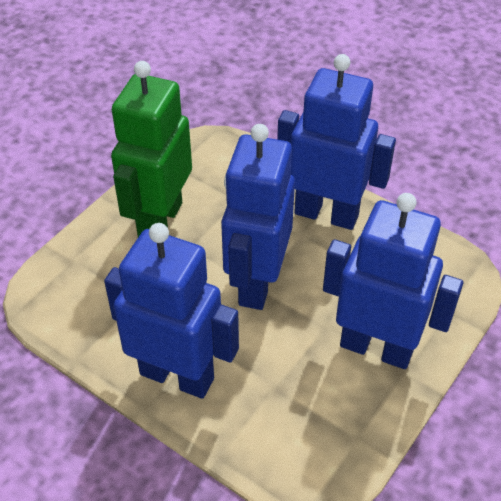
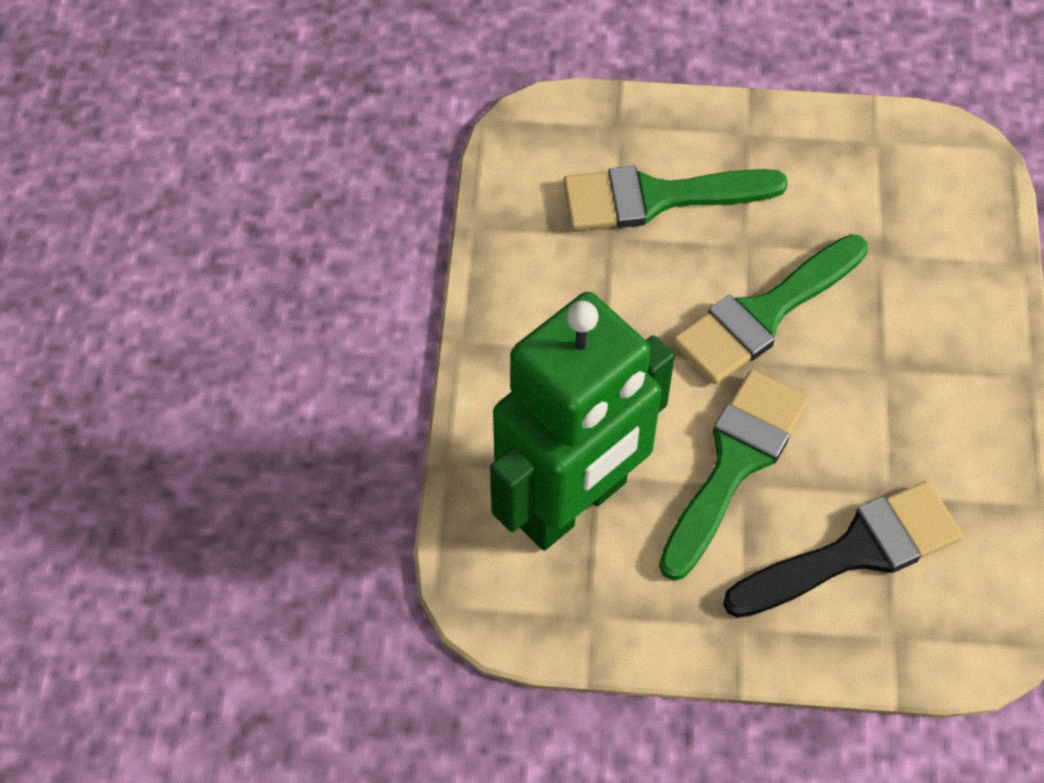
black brush: 0 -> 1
blue robot: 4 -> 0
green brush: 0 -> 3

